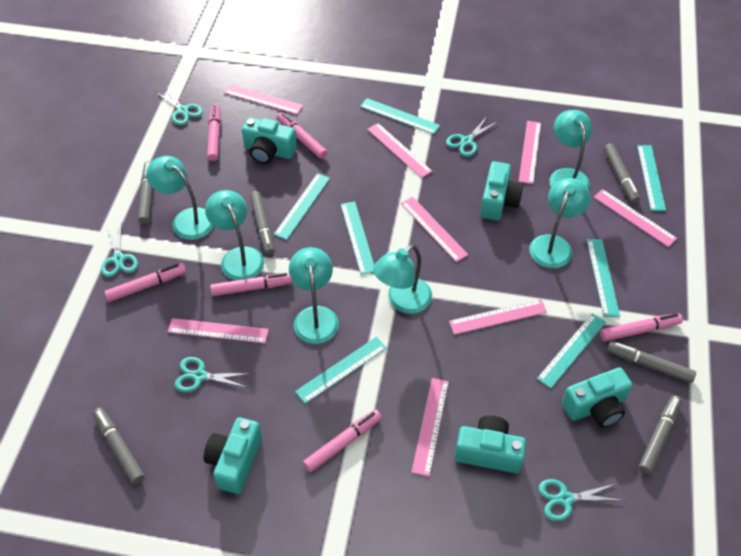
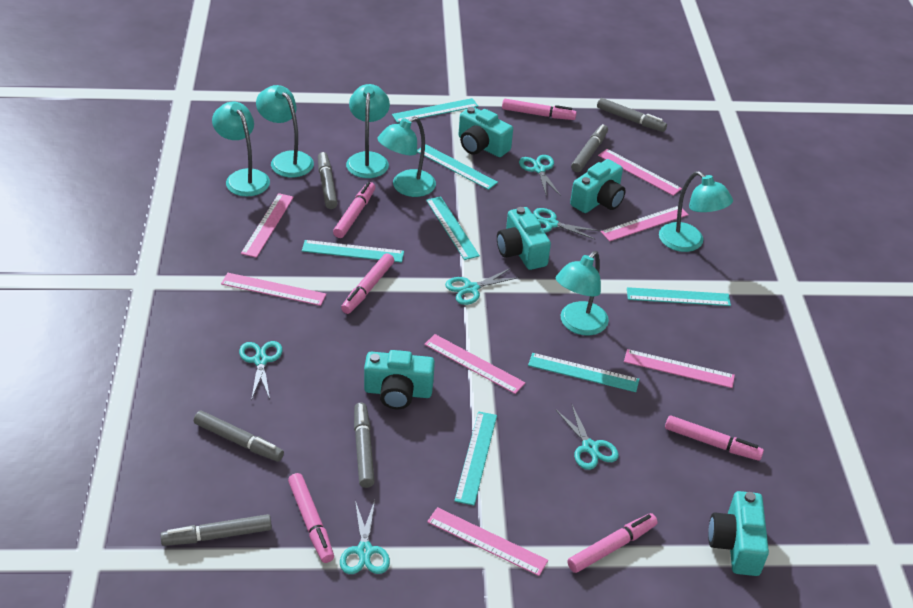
pink ruler: 8 -> 7
turquoise scissors: 5 -> 6

